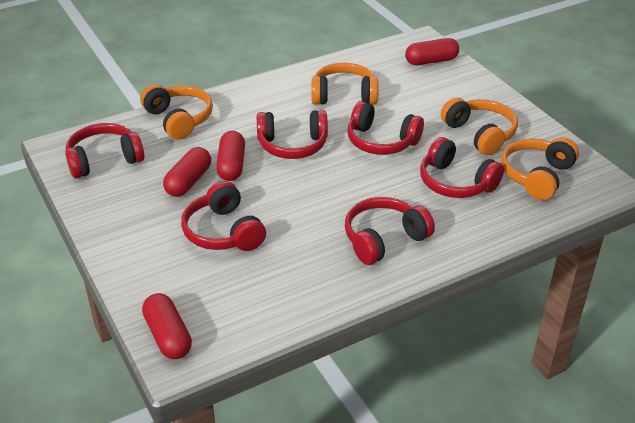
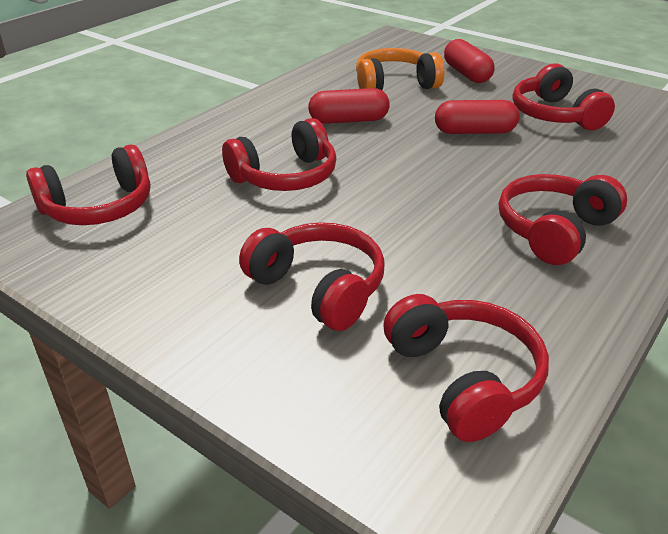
orange headphones: 4 -> 1
red capsule: 4 -> 3

